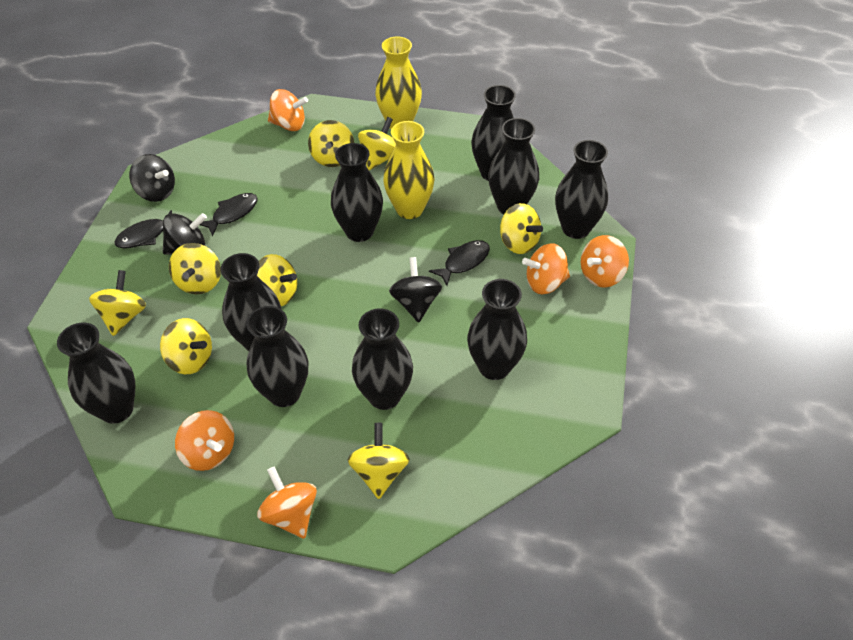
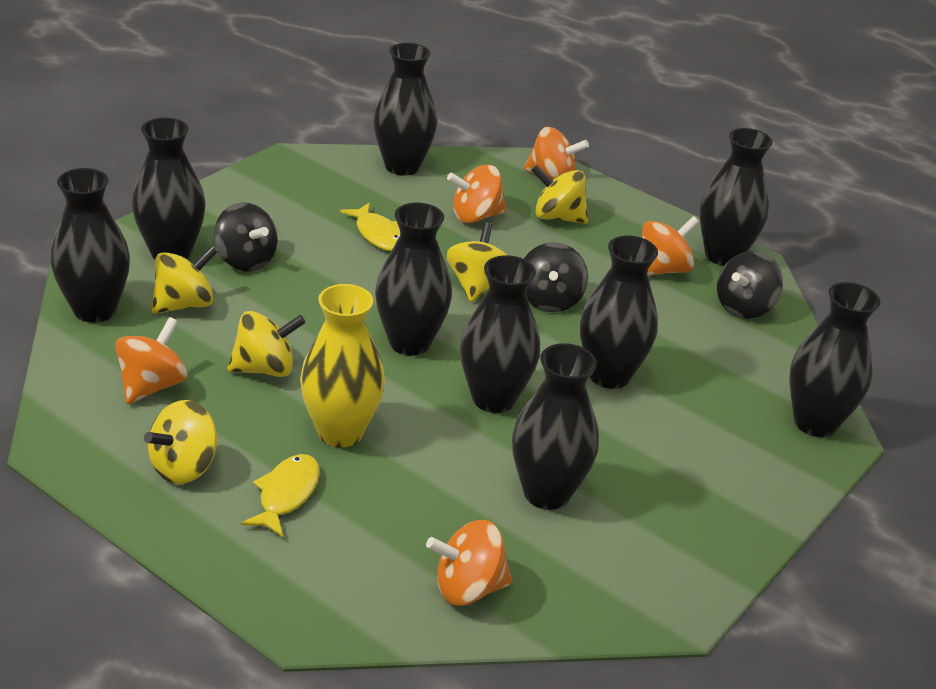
black fish: 3 -> 0
yellow fish: 0 -> 2
yellow spinning top: 8 -> 5
yellow vase: 2 -> 1

